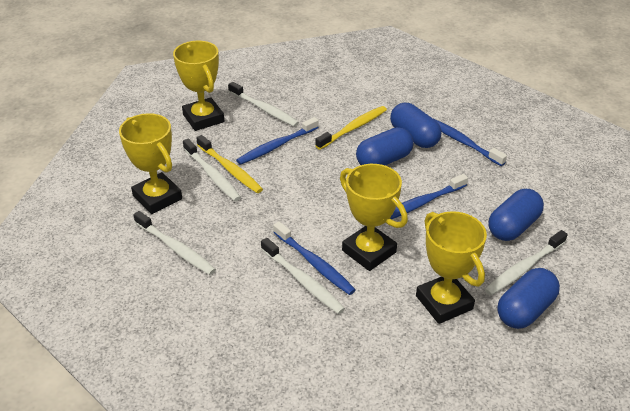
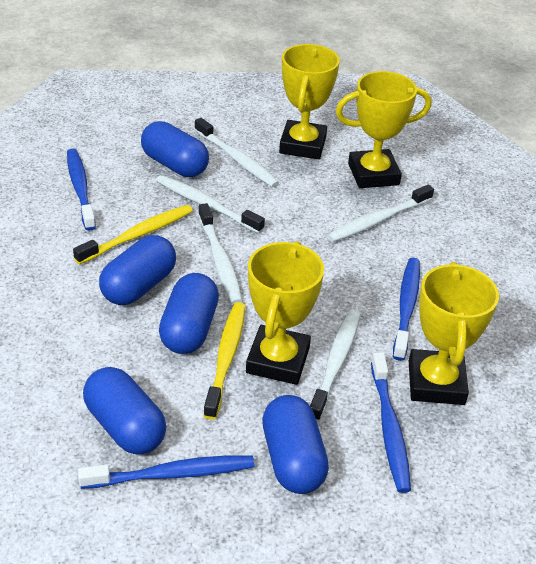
blue capsule: 4 -> 5

